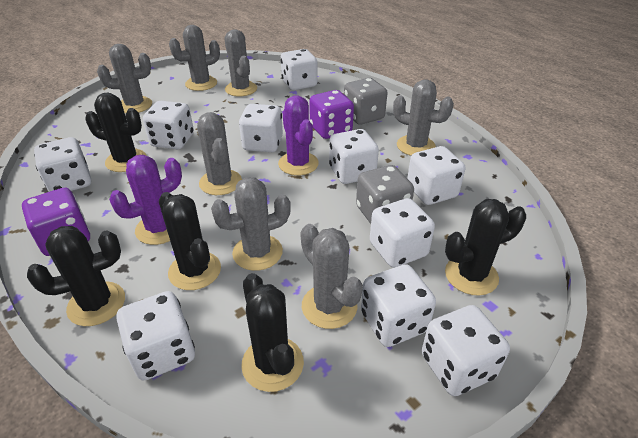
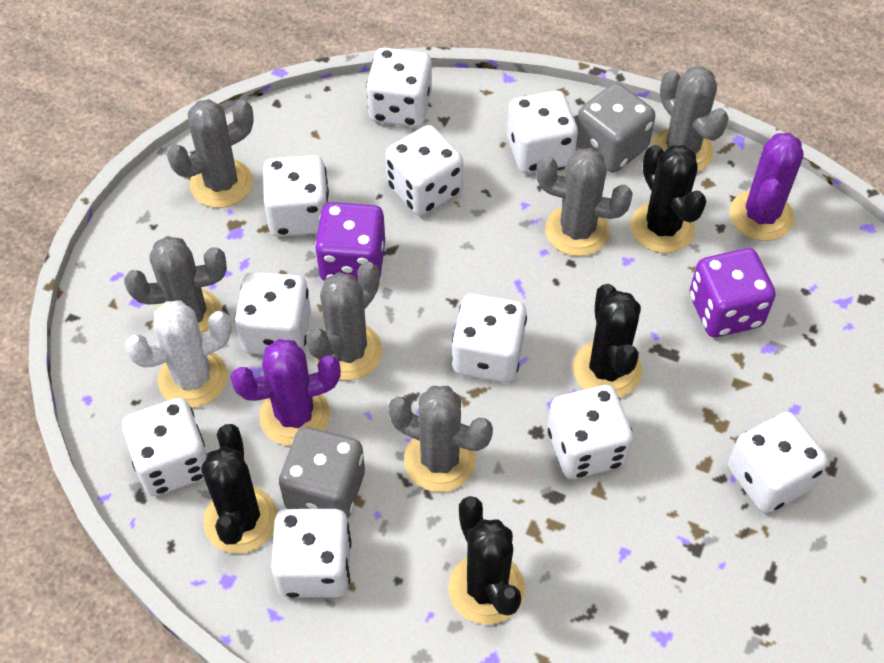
black cactus: 5 -> 4
grey cactus: 7 -> 6
white cactus: 0 -> 1

